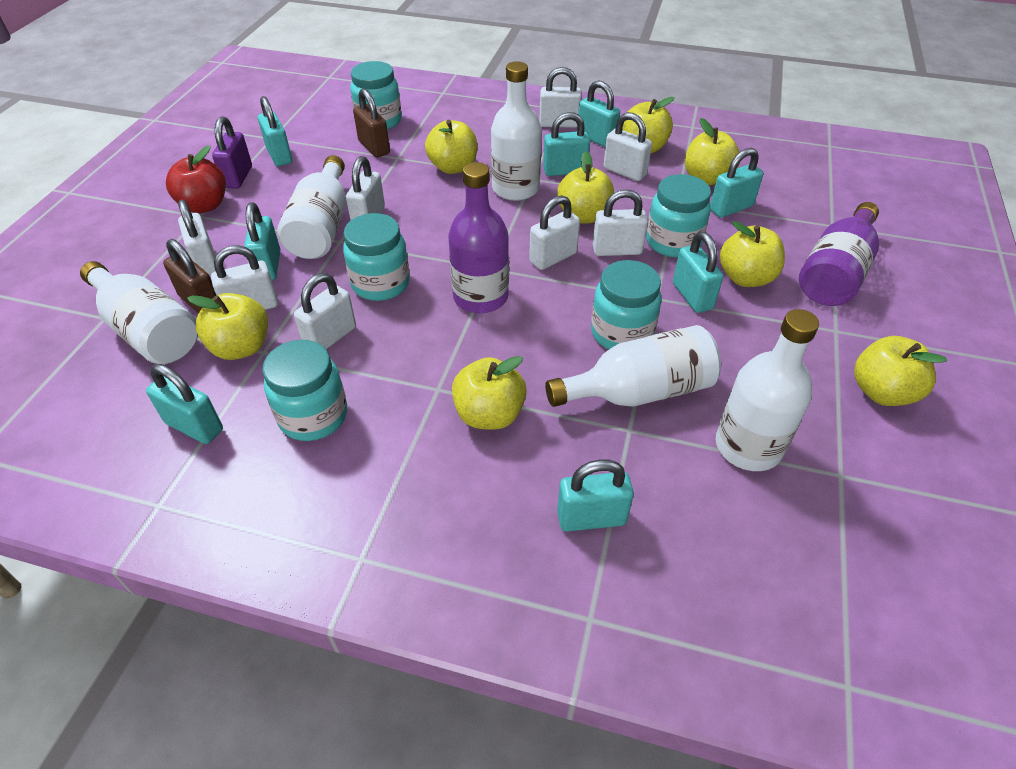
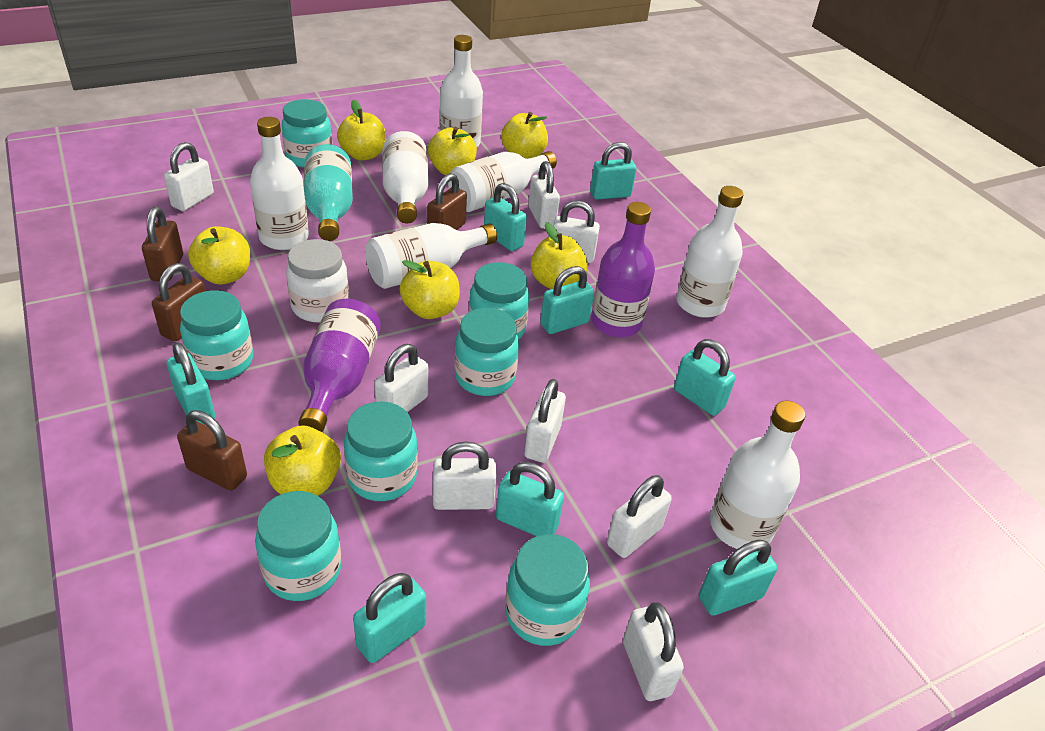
brown padlock: 2 -> 4
purple padlock: 1 -> 0
red apple: 1 -> 0
turquoise bottle: 0 -> 1
turquoise jar: 5 -> 7
white bottle: 5 -> 7
white jar: 0 -> 1
yellow apple: 8 -> 7

